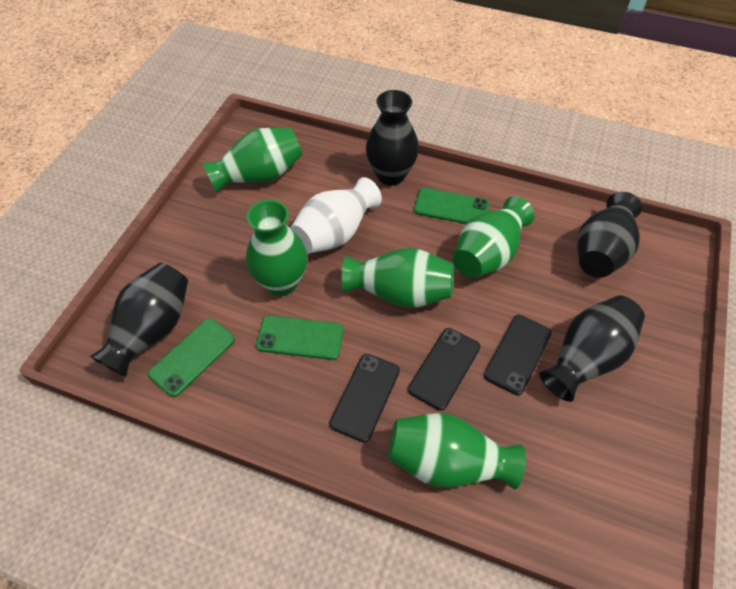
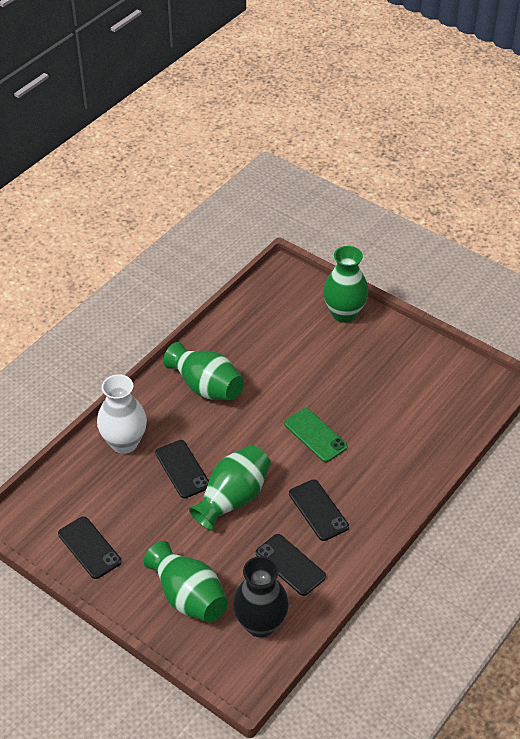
black phone: 3 -> 4
black vase: 4 -> 1
green phone: 3 -> 1
green vase: 5 -> 4

